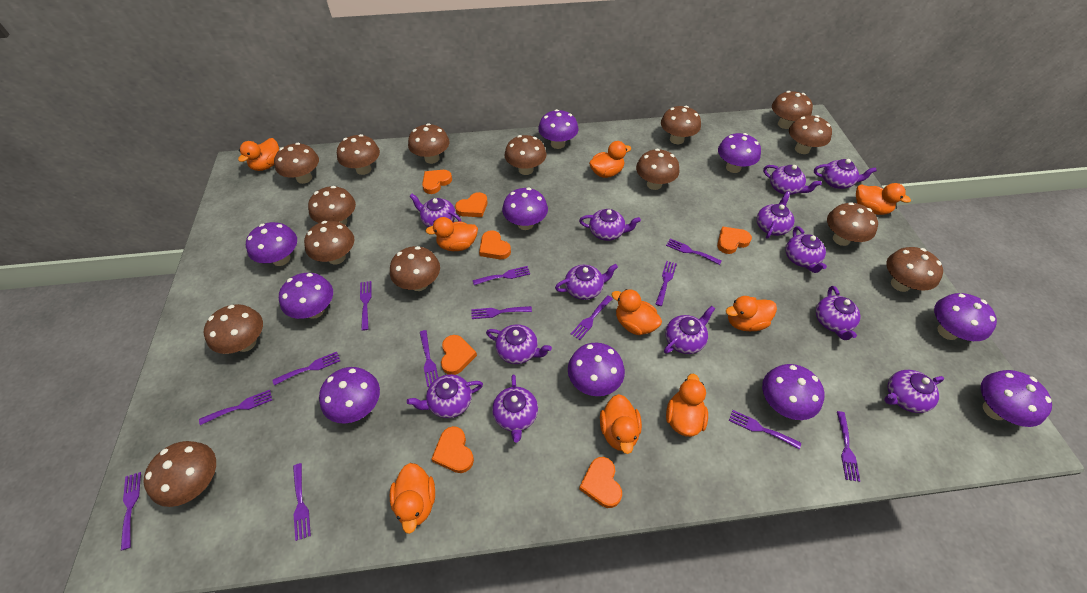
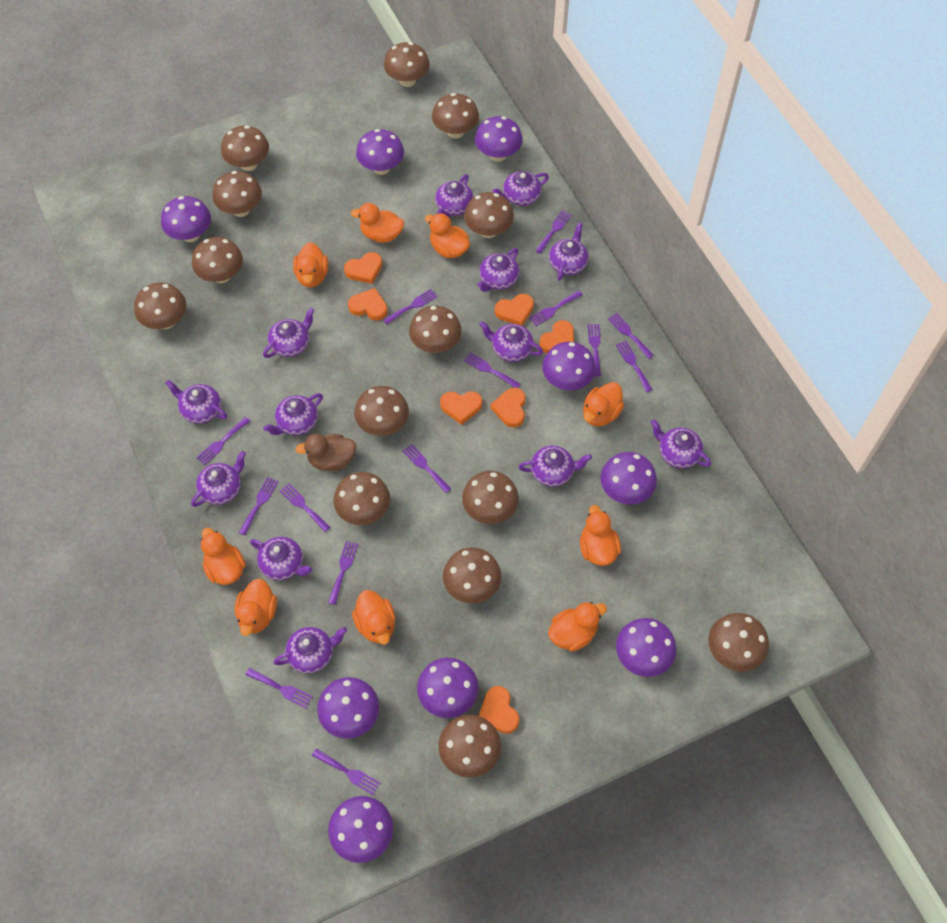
brown duck: 0 -> 1
brown mushroom: 15 -> 14
purple fork: 13 -> 14
purple mushroom: 10 -> 9

